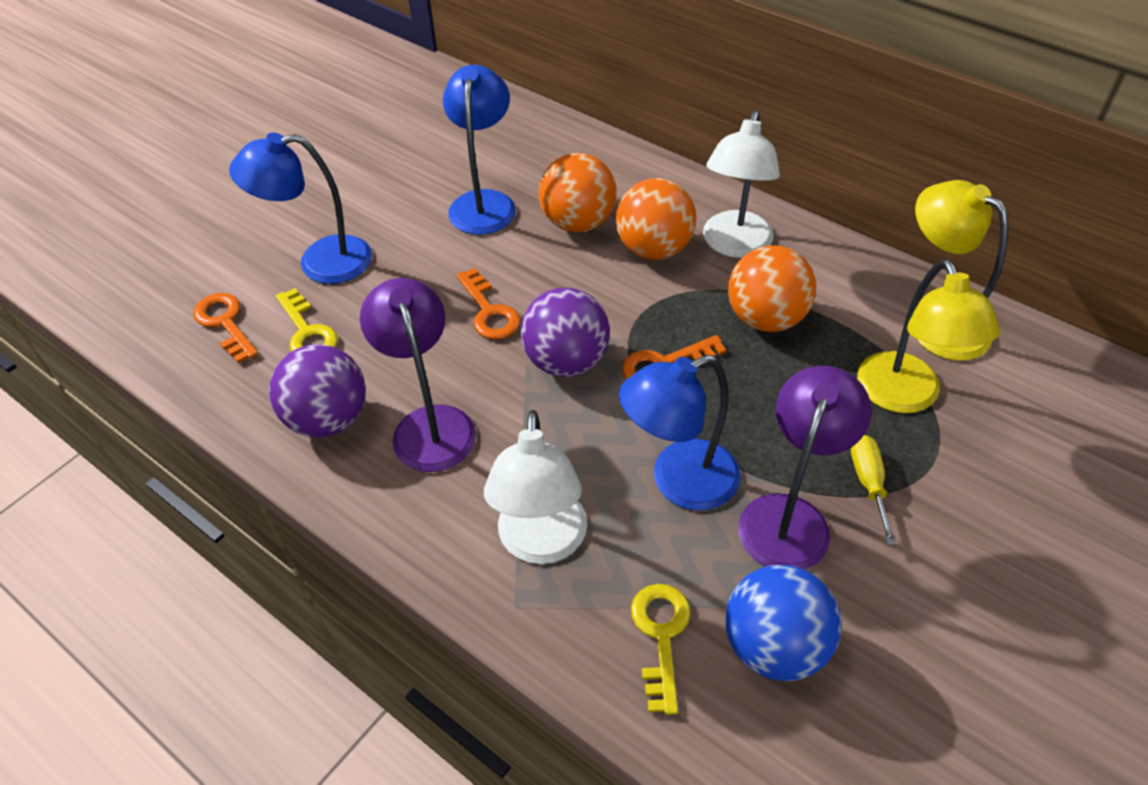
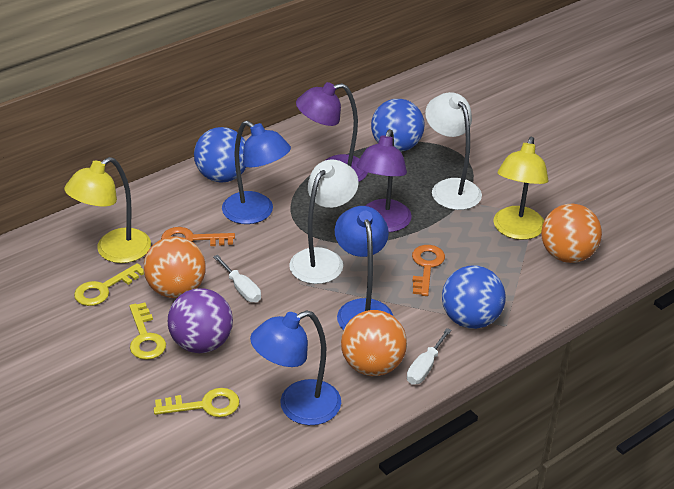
blue ball: 1 -> 3
orange key: 3 -> 2
purple ball: 2 -> 1
white screwdriver: 0 -> 2
yellow key: 2 -> 3
yellow screwdriver: 1 -> 0

